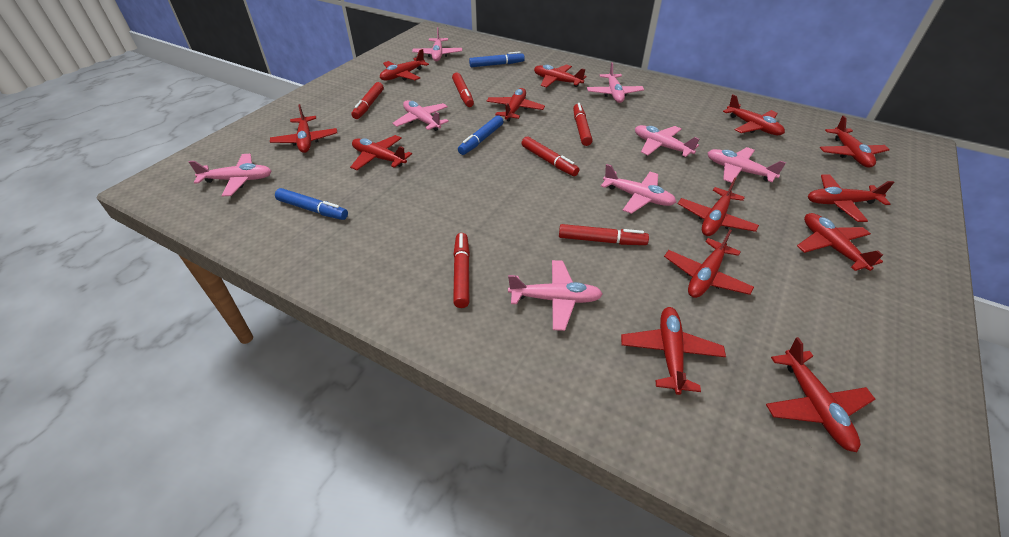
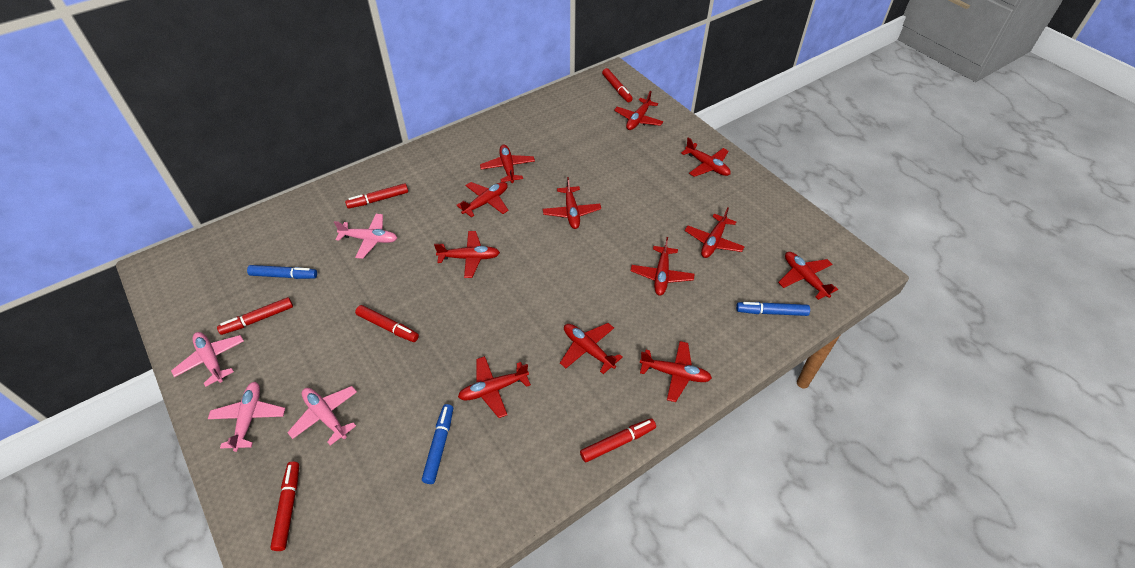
pink plane: 8 -> 4
red plane: 13 -> 12

